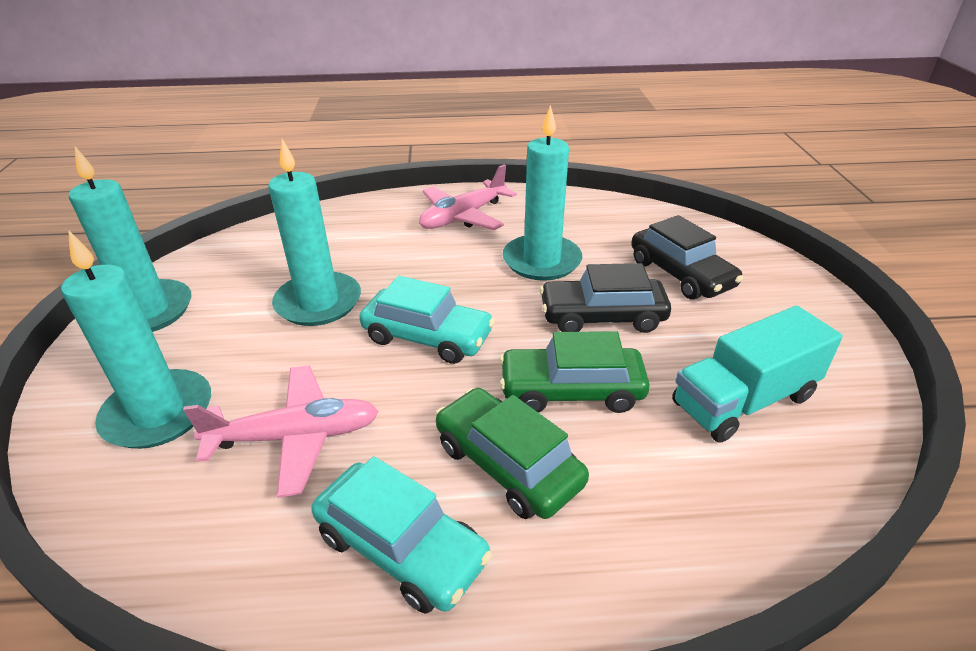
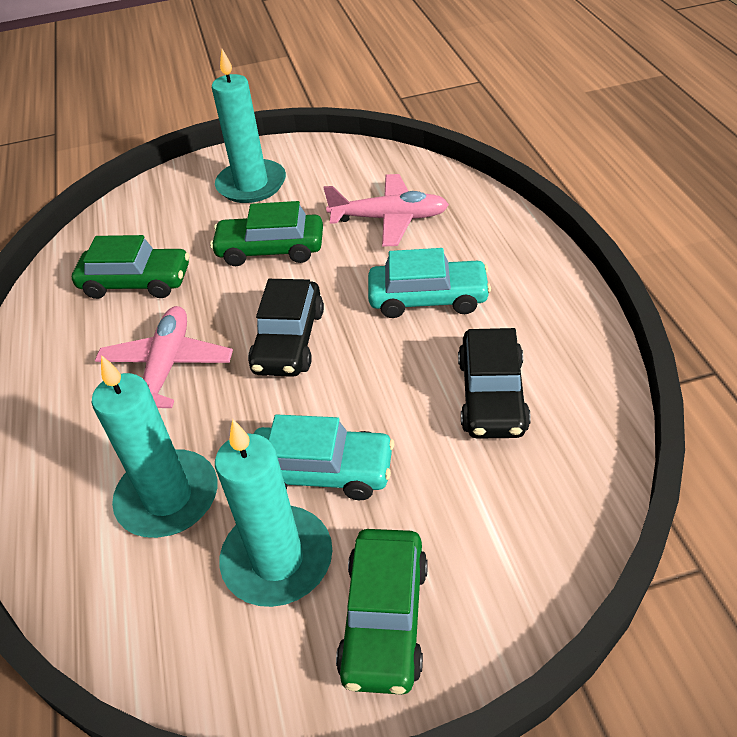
green car: 2 -> 3
turquoise candle: 4 -> 3
turquoise truck: 1 -> 0

